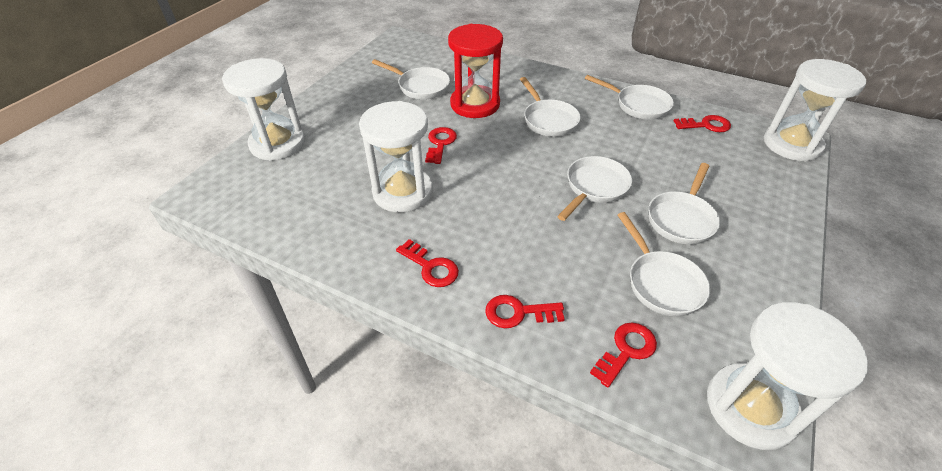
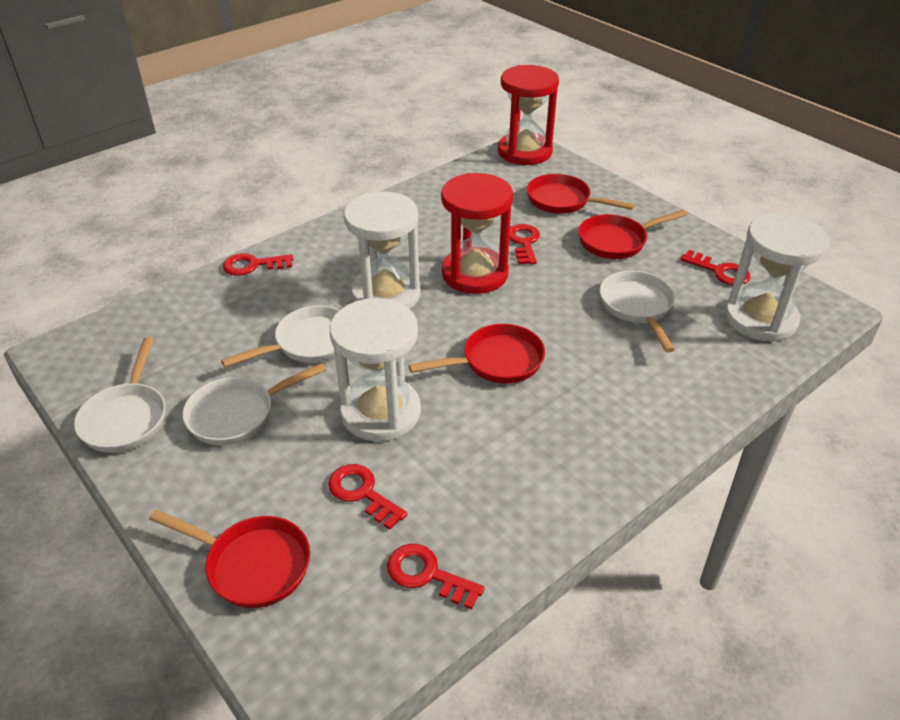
red hourglass: 1 -> 2
red pan: 0 -> 4
white hourglass: 4 -> 3
white pan: 6 -> 4

